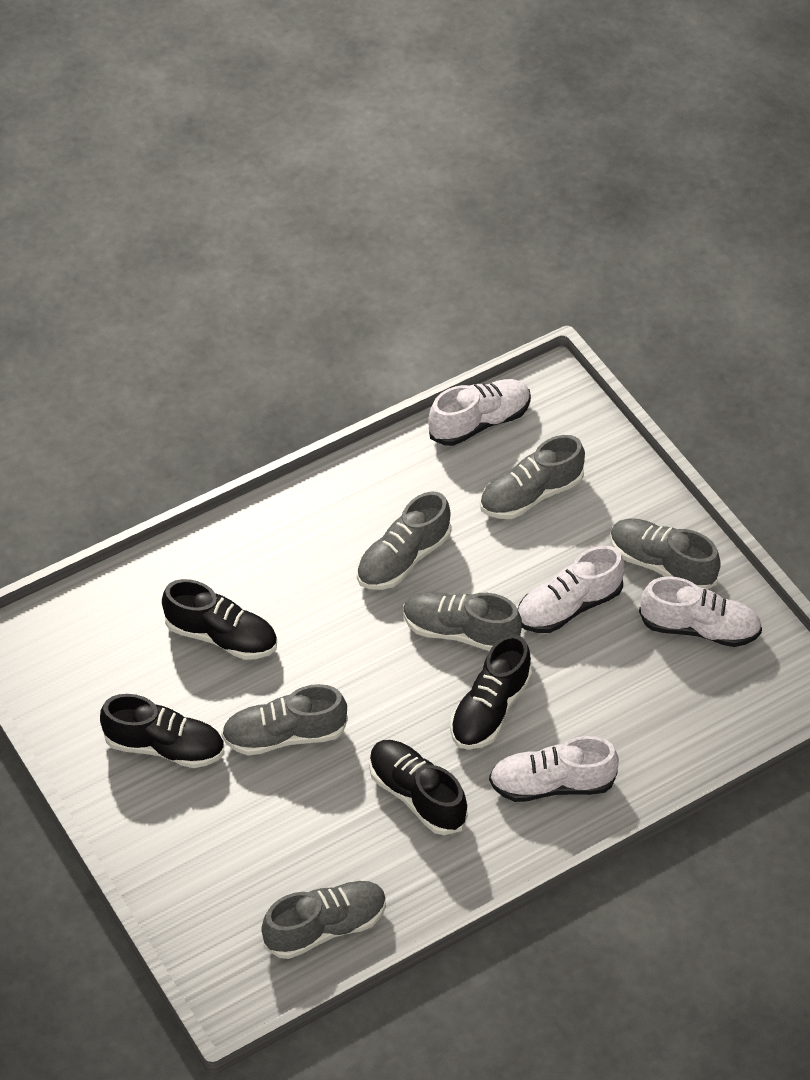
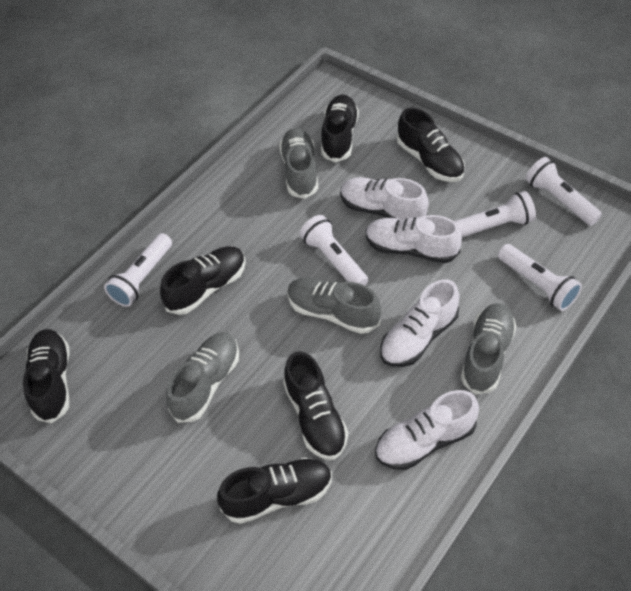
black shoe: 4 -> 6
grey shoe: 6 -> 4
white flashlight: 0 -> 5

